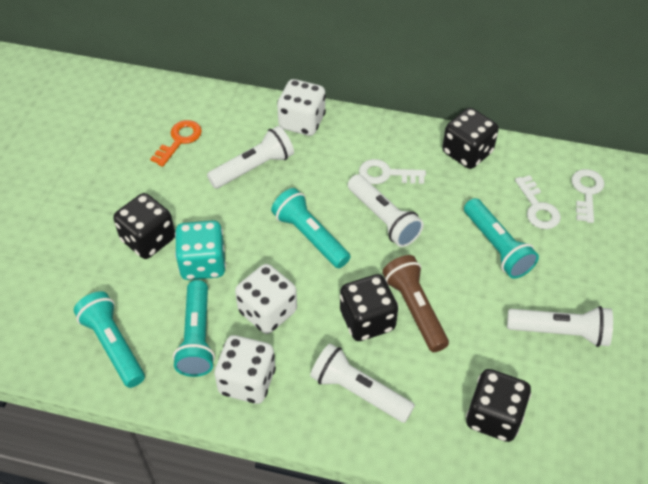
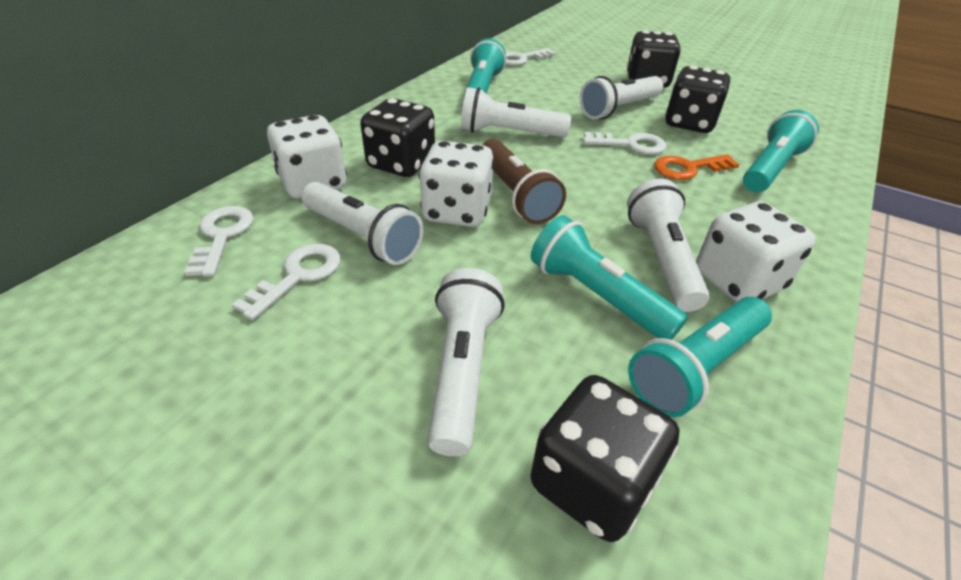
turquoise dice: 1 -> 0
white flashlight: 4 -> 5
white key: 3 -> 4

